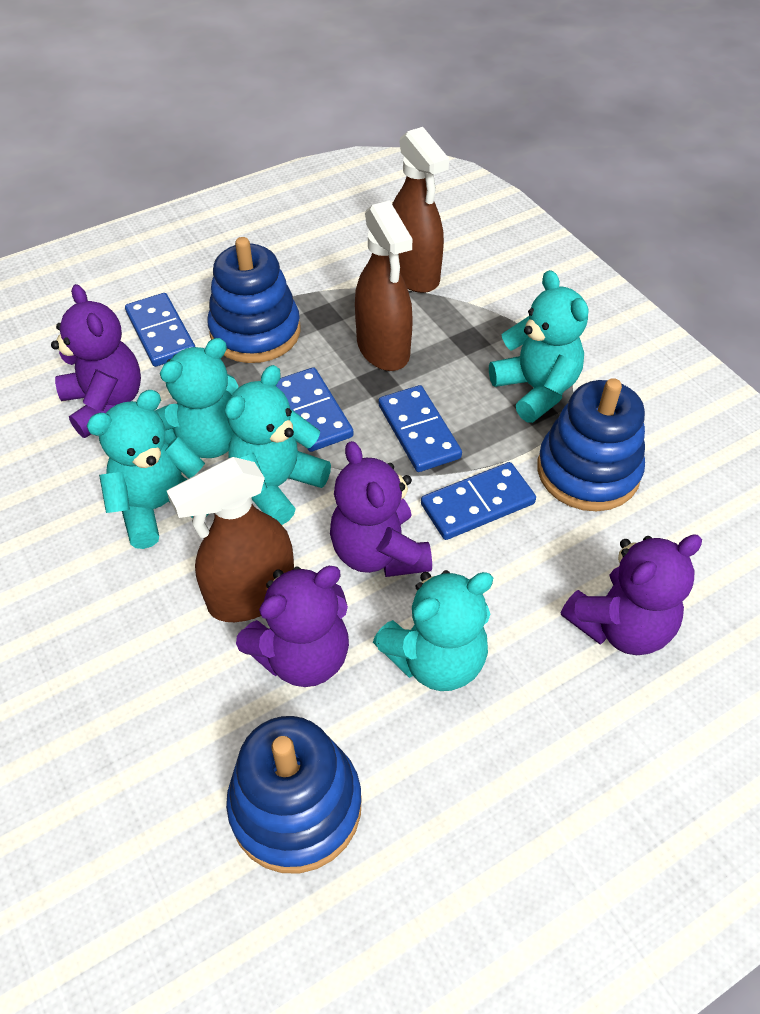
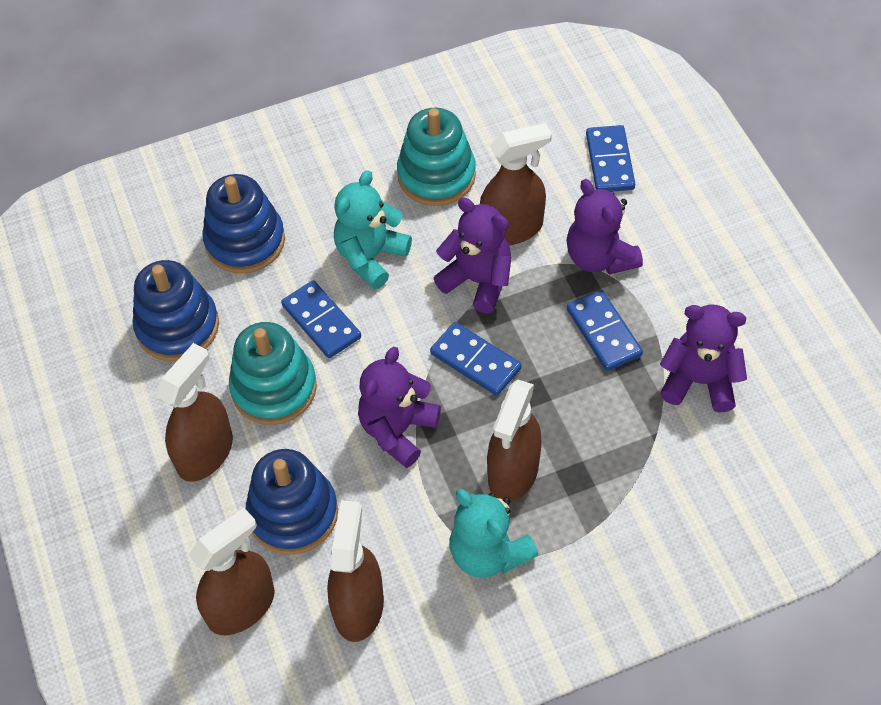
brown spray bottle: 3 -> 5
turquoise stacking toy: 0 -> 2
turquoise teddy bear: 5 -> 2

